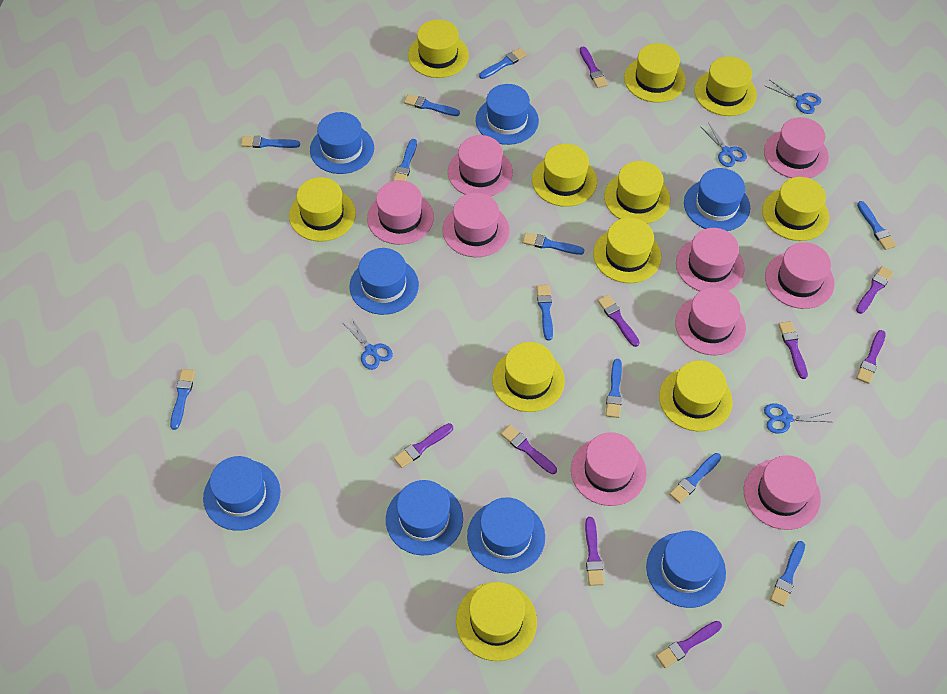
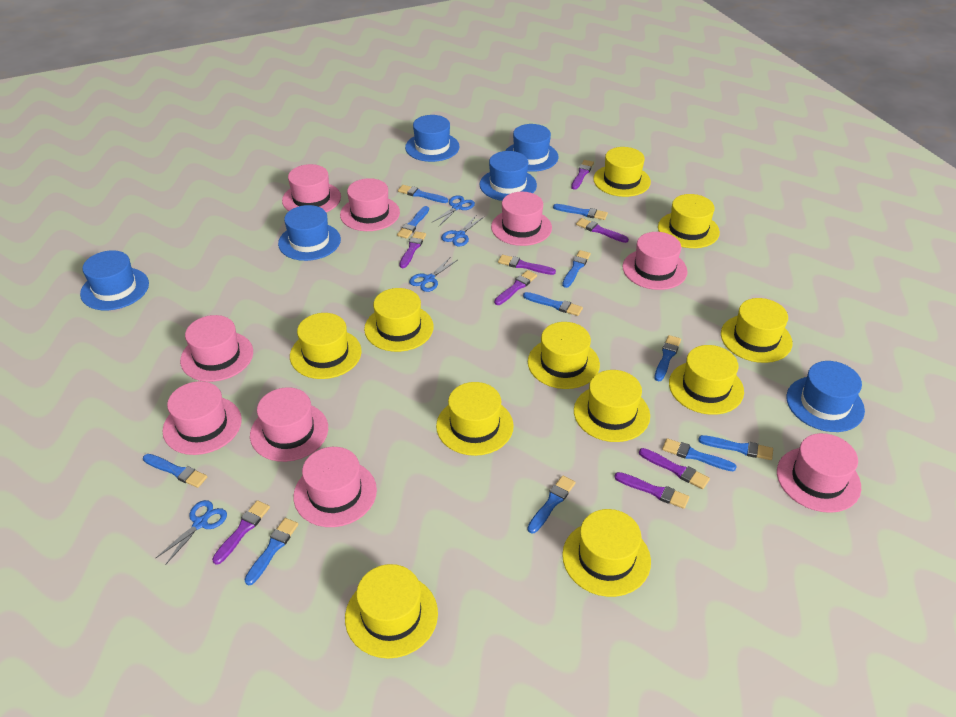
blue hat: 8 -> 6
purple brush: 9 -> 8

